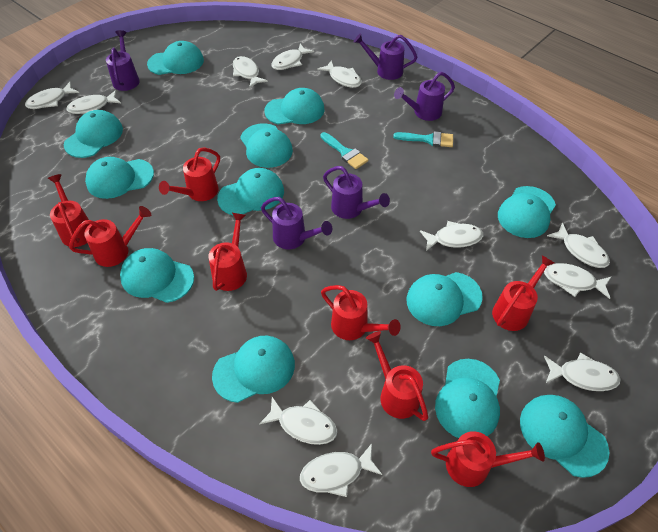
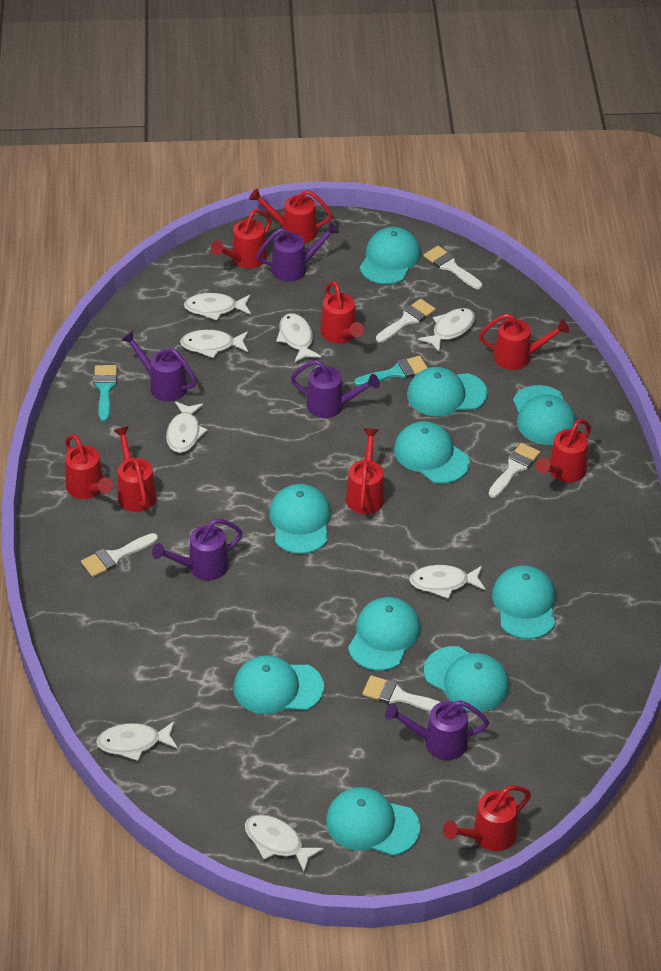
red watering can: 8 -> 9
turquoise cap: 12 -> 10
white brush: 0 -> 5
white fish: 11 -> 8

